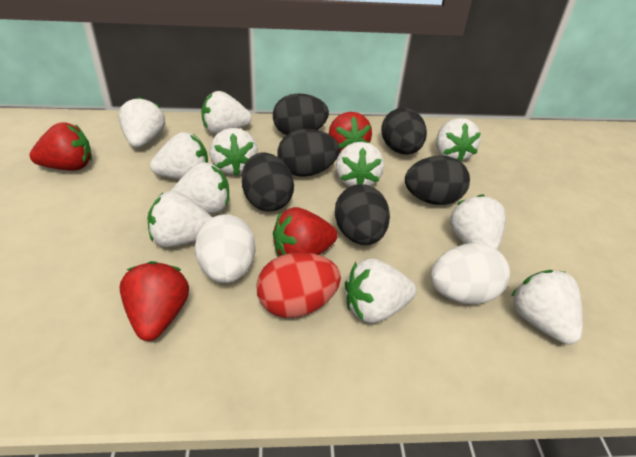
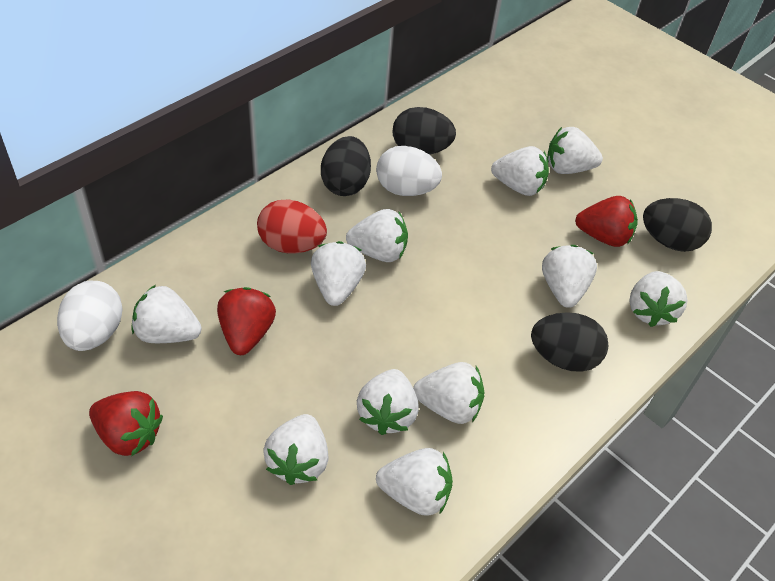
black egg: 6 -> 4
red strawberry: 4 -> 3

